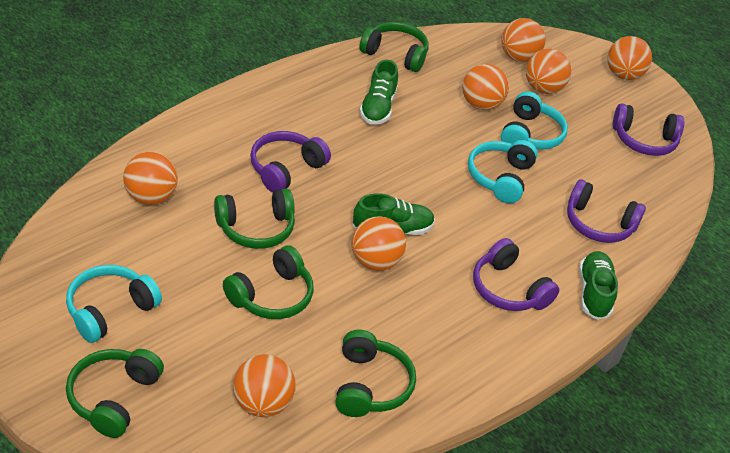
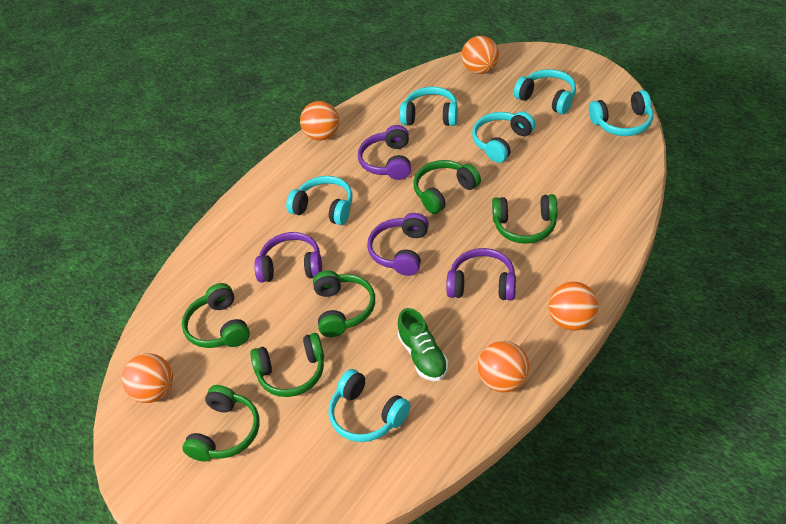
green headphones: 5 -> 6
green shoe: 3 -> 1
orange ball: 7 -> 5
turquoise headphones: 3 -> 6

